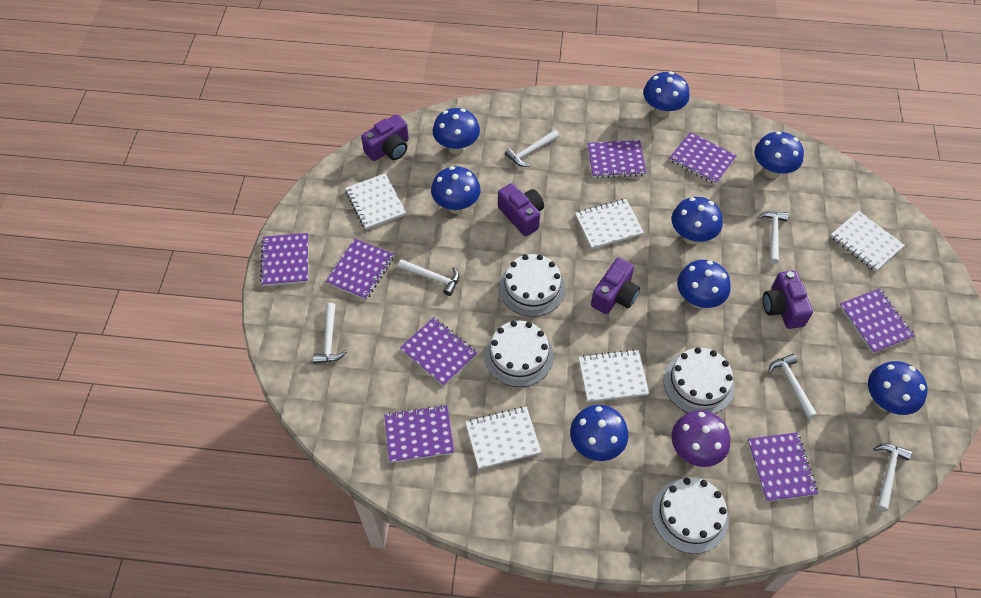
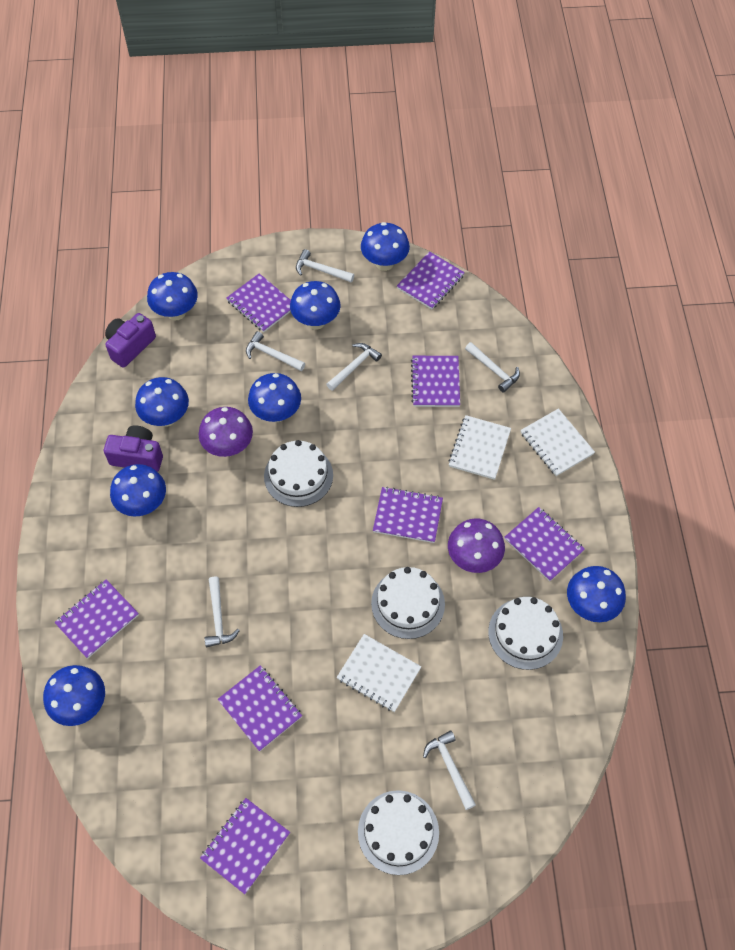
purple camera: 4 -> 2
purple mushroom: 1 -> 2
white notebook: 5 -> 3

